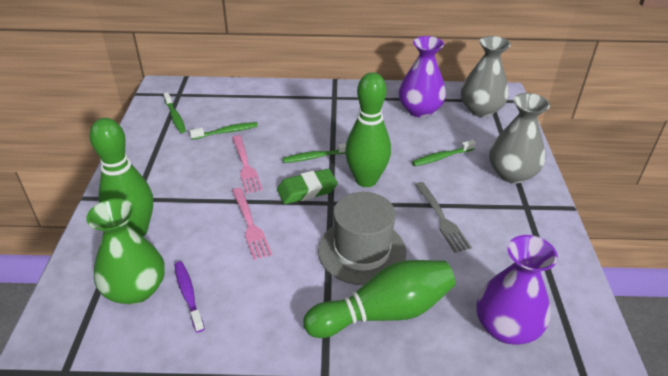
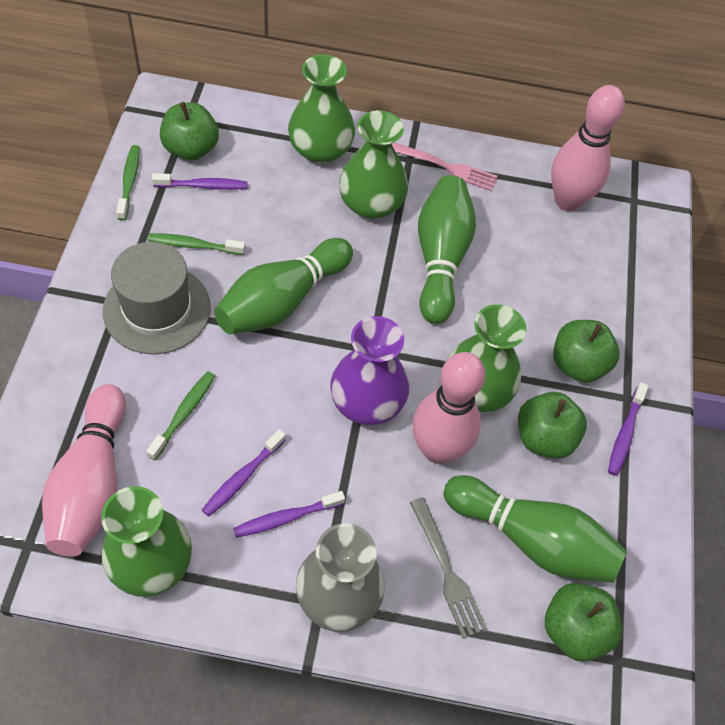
green apple: 0 -> 4
green eraser: 1 -> 0
green toothbrush: 4 -> 3
green vase: 1 -> 4
grey vase: 2 -> 1
pink bowling pin: 0 -> 3
pink fork: 2 -> 1
purple toothbrush: 1 -> 4
purple vase: 2 -> 1

